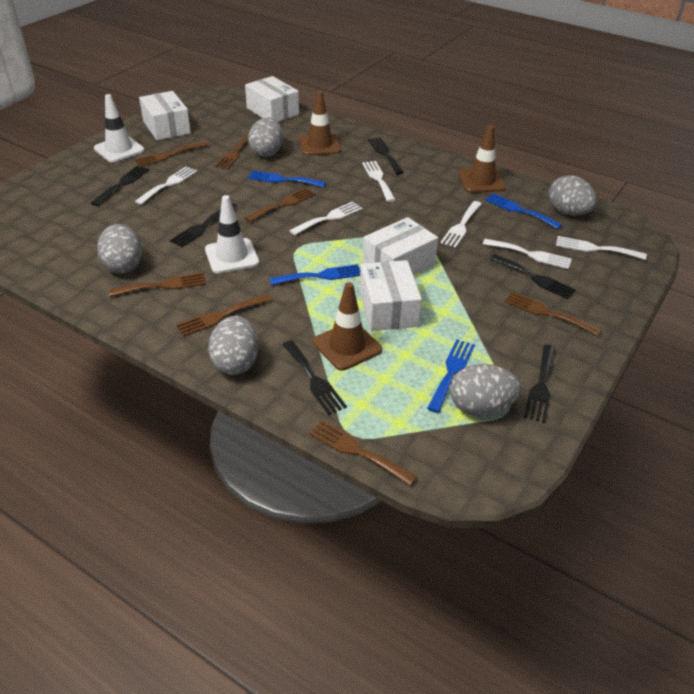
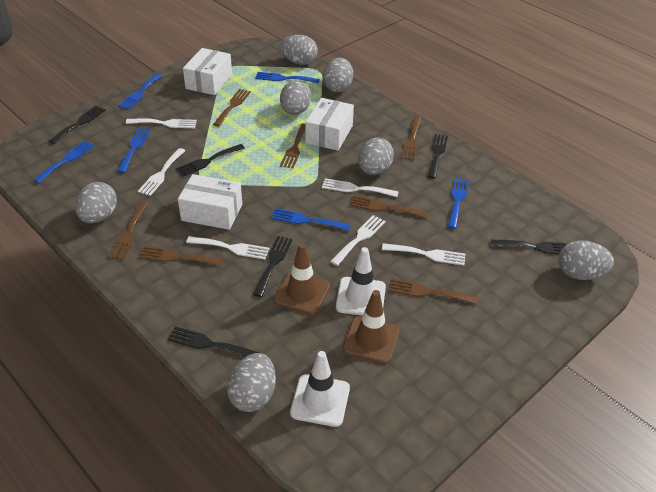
blue fork: 4 -> 6
brown traffic cone: 3 -> 2
grey egg: 5 -> 7
white box: 4 -> 3

